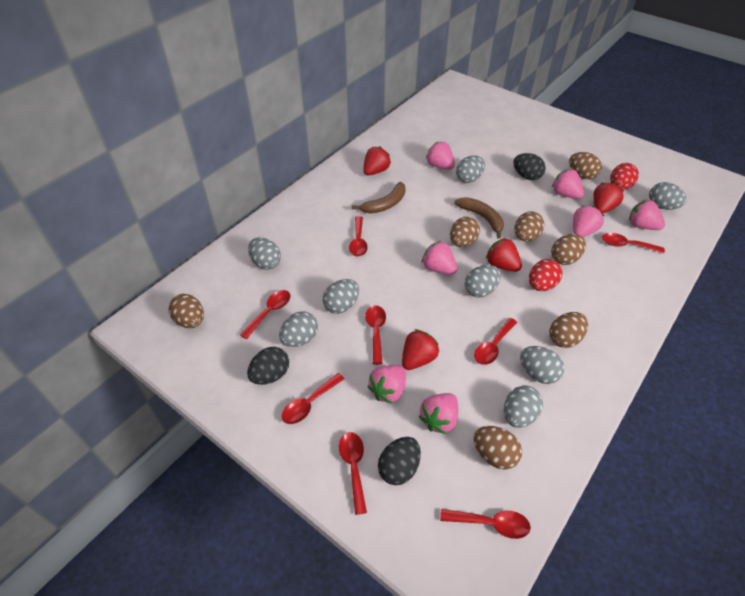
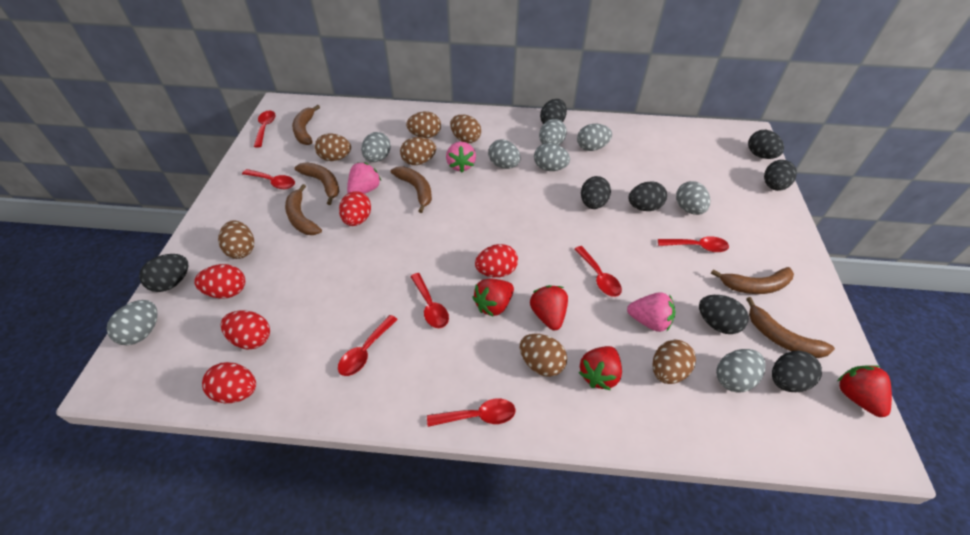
black egg: 3 -> 8
brown banana: 2 -> 6
pink strawberry: 7 -> 3
red egg: 2 -> 5
red spoon: 8 -> 7

